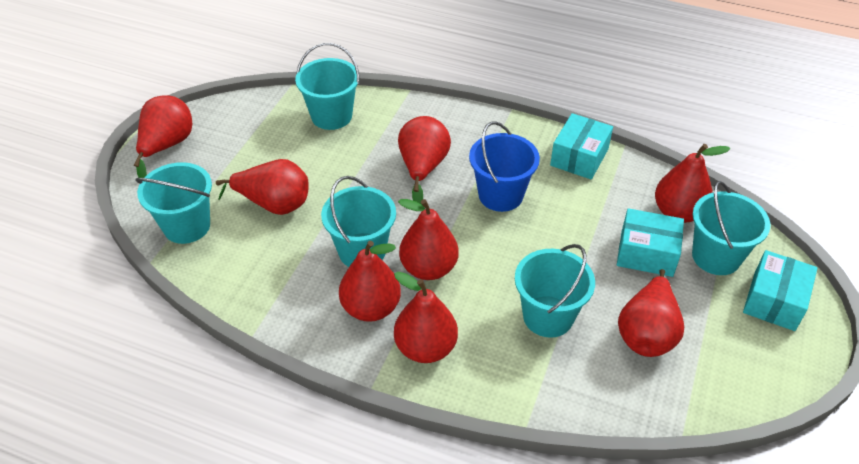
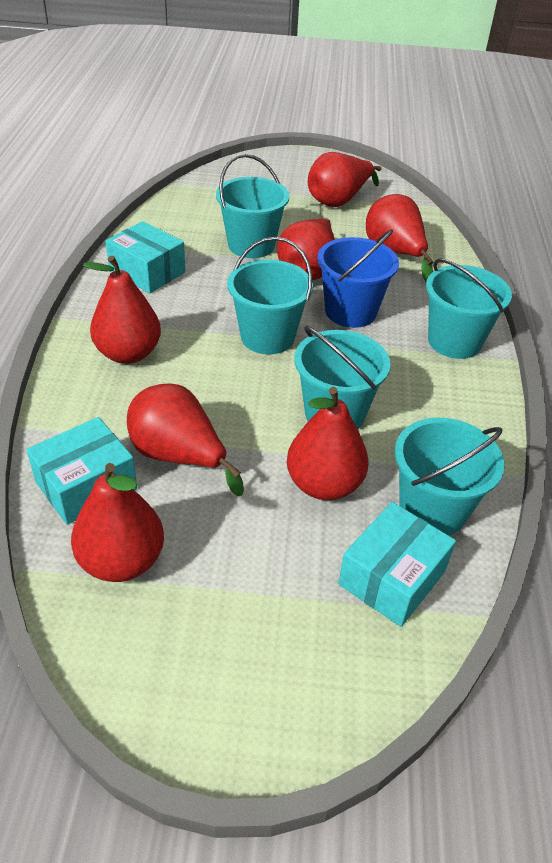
red pear: 8 -> 7

